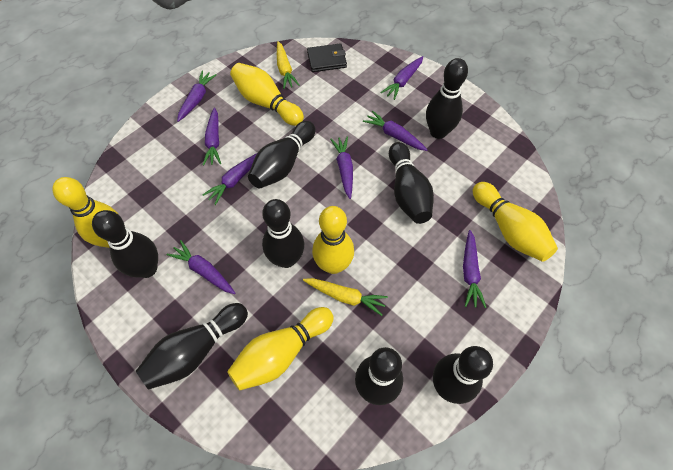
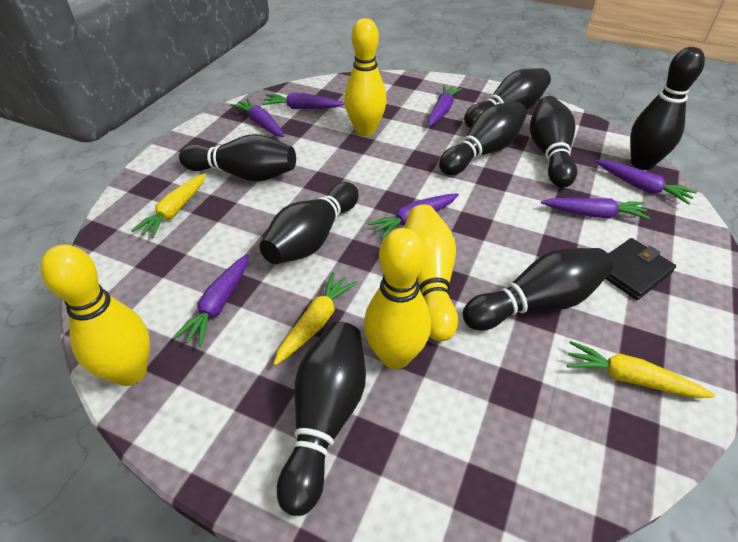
purple carrot: 8 -> 7
yellow bowling pin: 5 -> 4
yellow carrot: 2 -> 3

